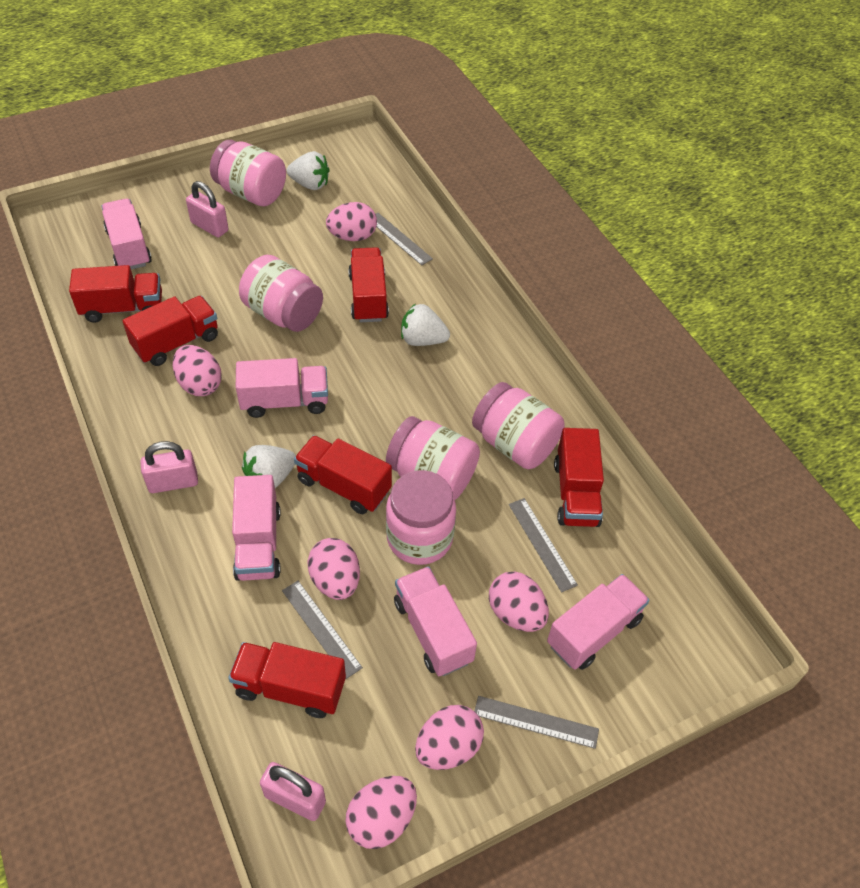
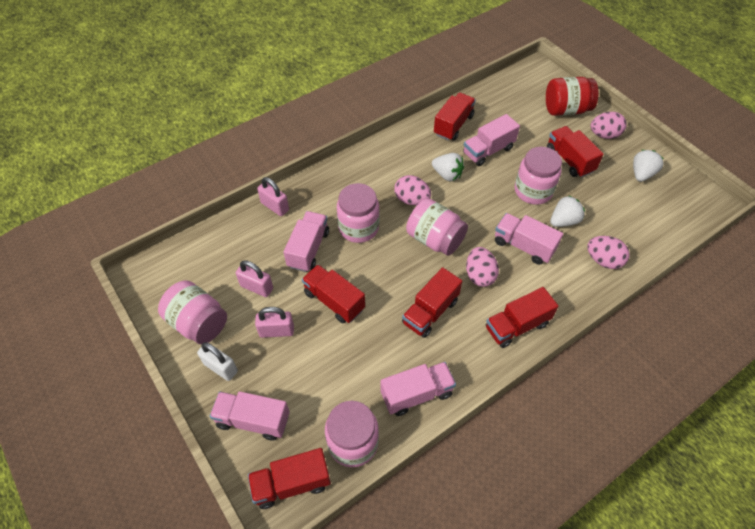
grey ruler: 4 -> 0
pink egg: 6 -> 4
red jar: 0 -> 1
white padlock: 0 -> 1

